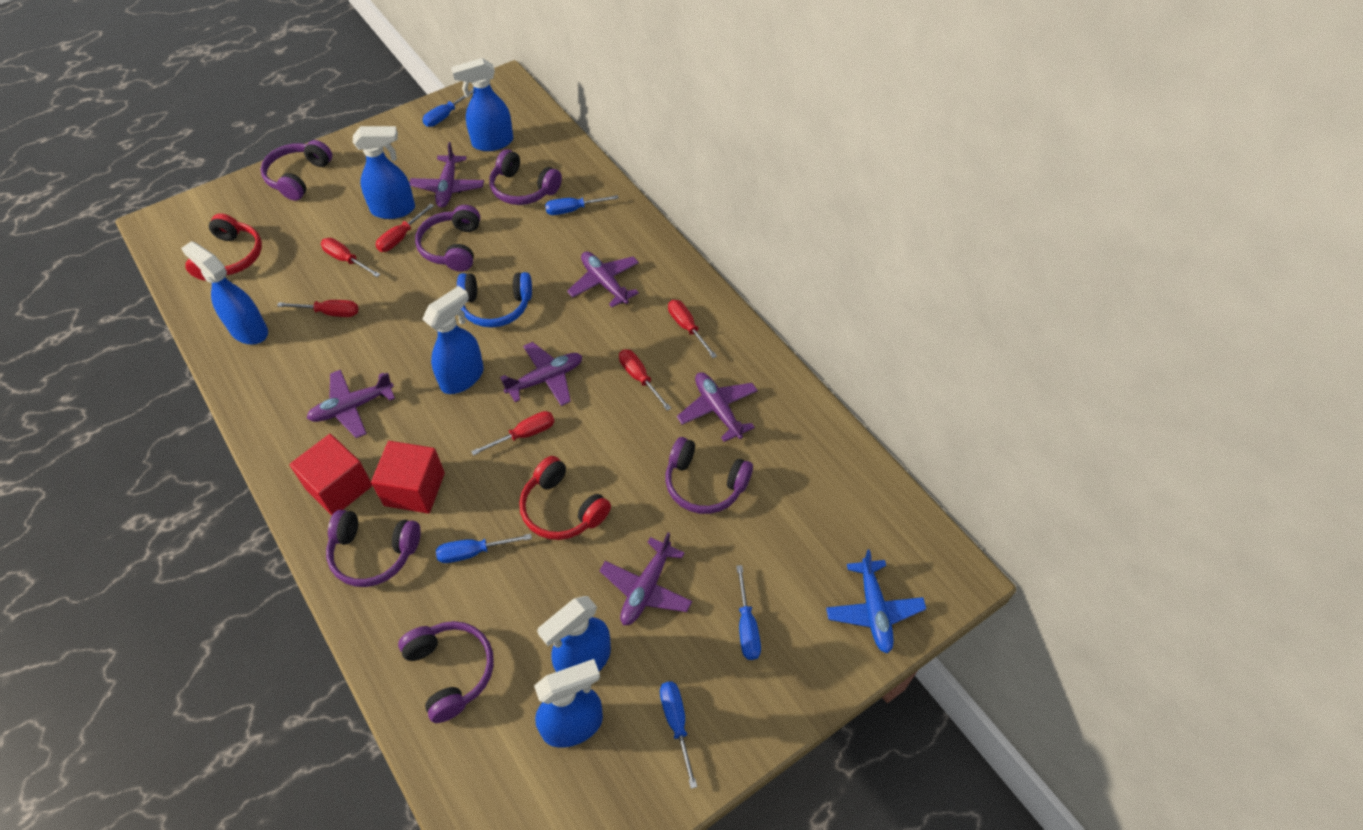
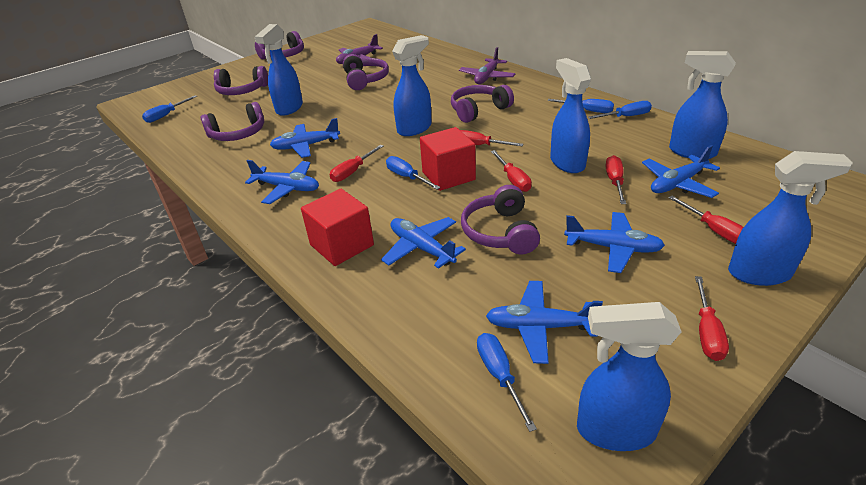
blue headphones: 1 -> 0
blue plane: 1 -> 6
purple plane: 6 -> 2
red headphones: 2 -> 0

